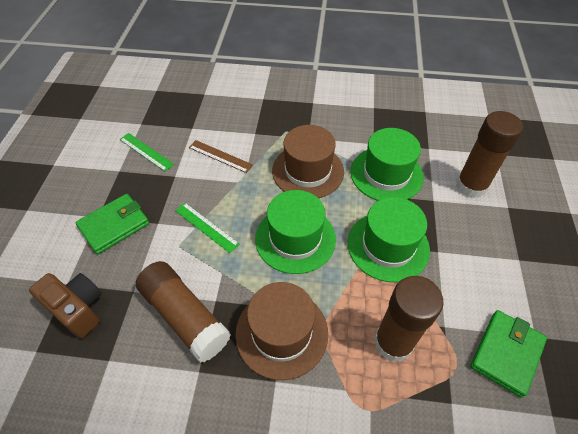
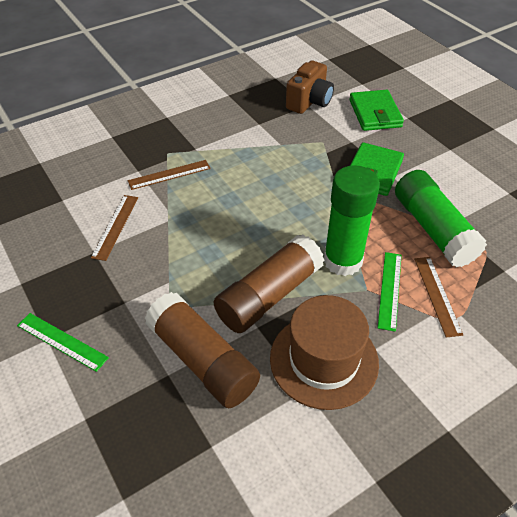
brown glue stick: 3 -> 2
brown hat: 2 -> 1
brown ruler: 1 -> 3
green glue stick: 0 -> 2
green hat: 3 -> 0

